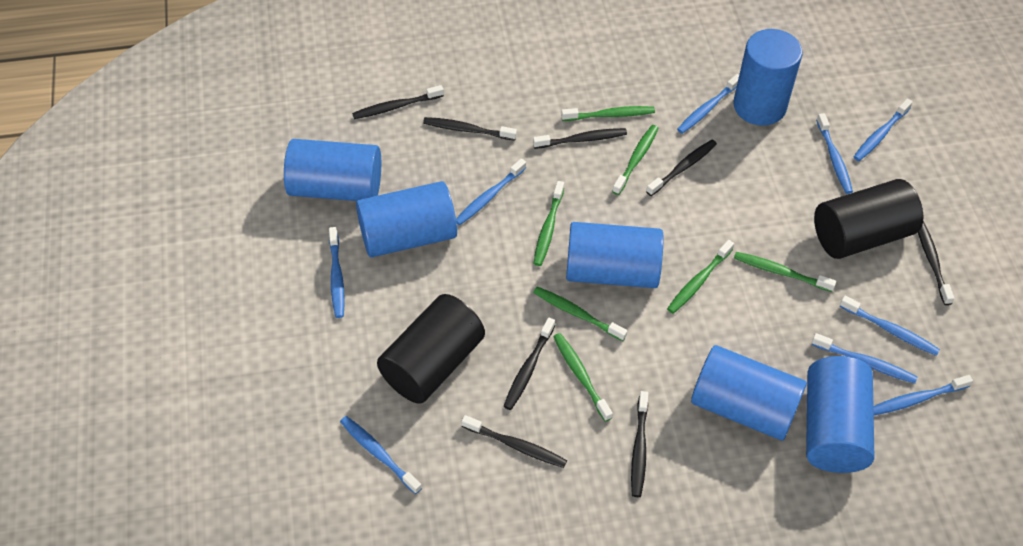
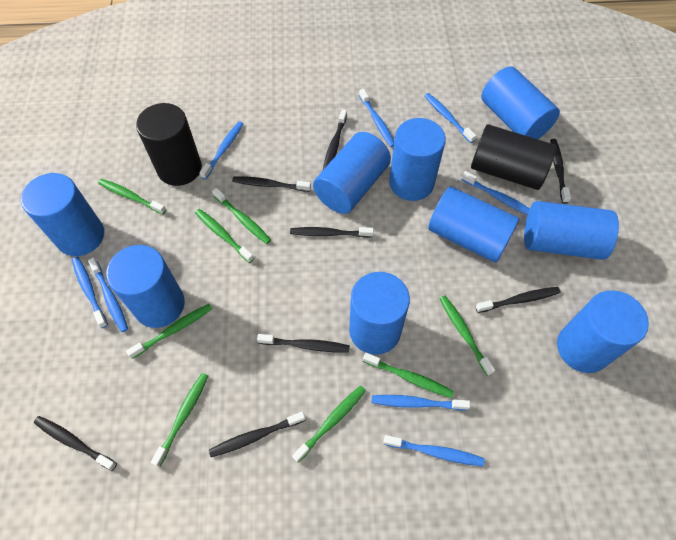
blue cylinder: 6 -> 9
blue toothbrush: 9 -> 8
green toothbrush: 7 -> 8

